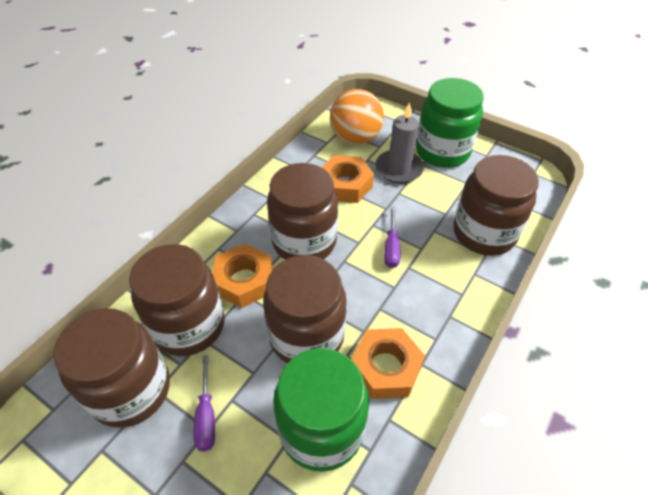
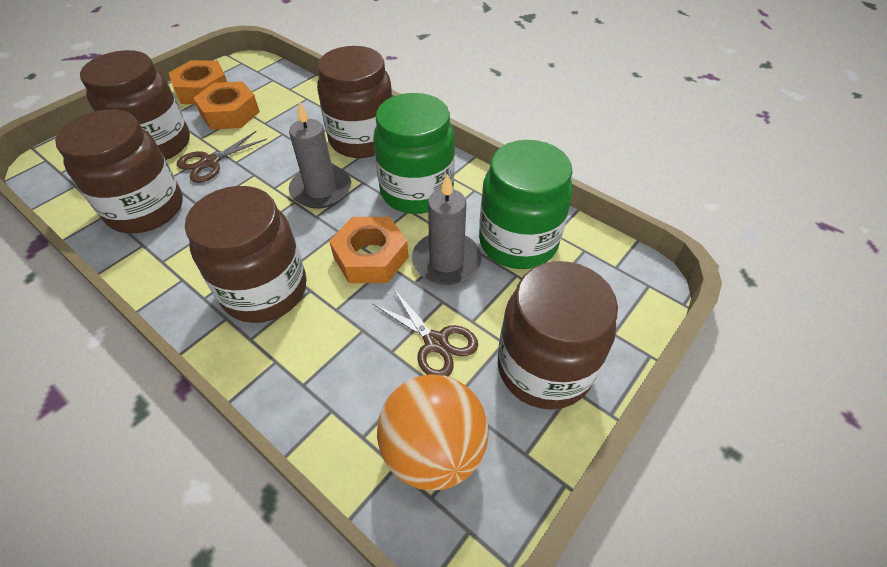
brown scissors: 0 -> 2
grey candle: 1 -> 2
purple screwdriver: 2 -> 0

